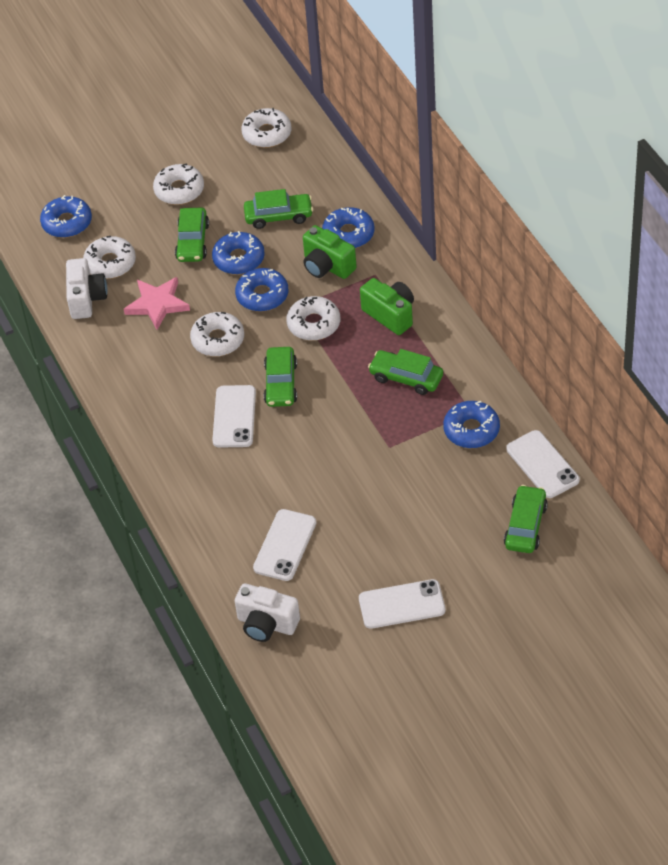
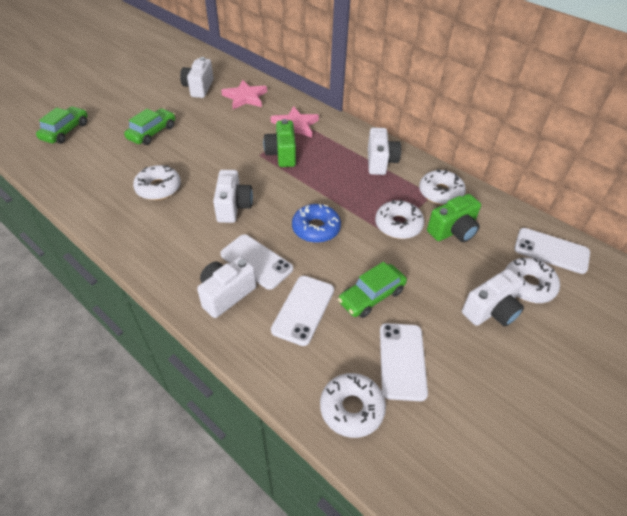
blue donut: 5 -> 1
green car: 5 -> 3
pink star: 1 -> 2
white camera: 2 -> 5

